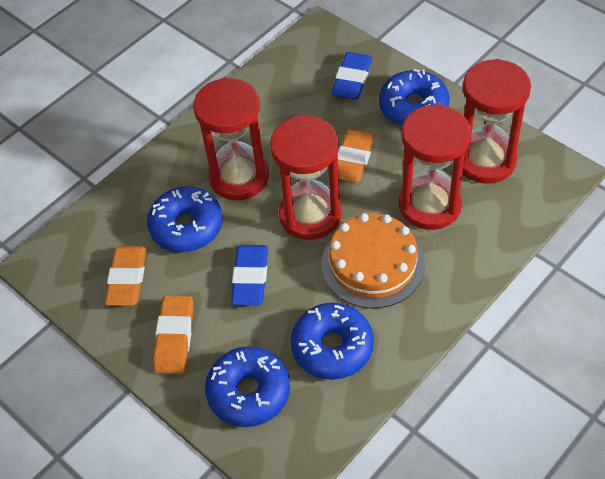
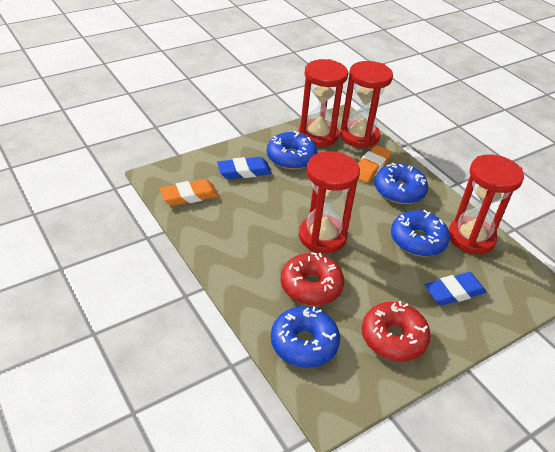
orange cake: 1 -> 0
orange eraser: 3 -> 2
red donut: 0 -> 2

